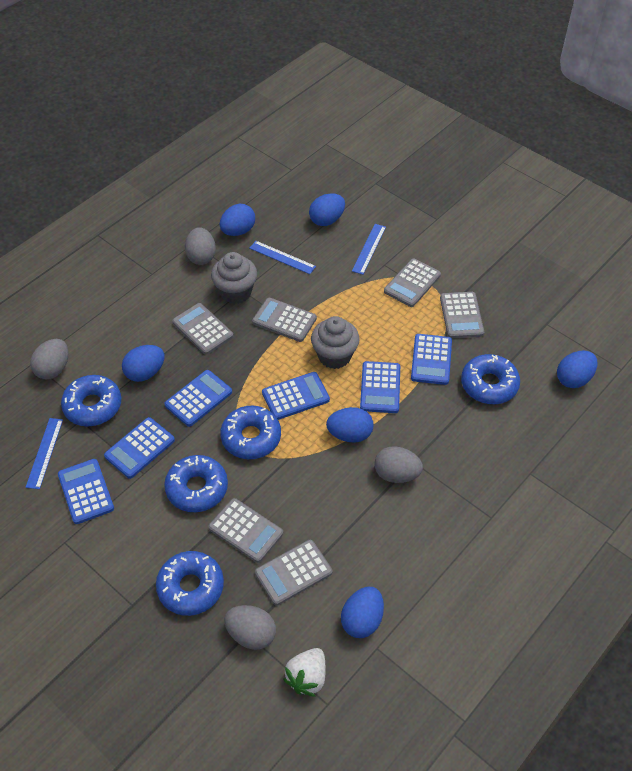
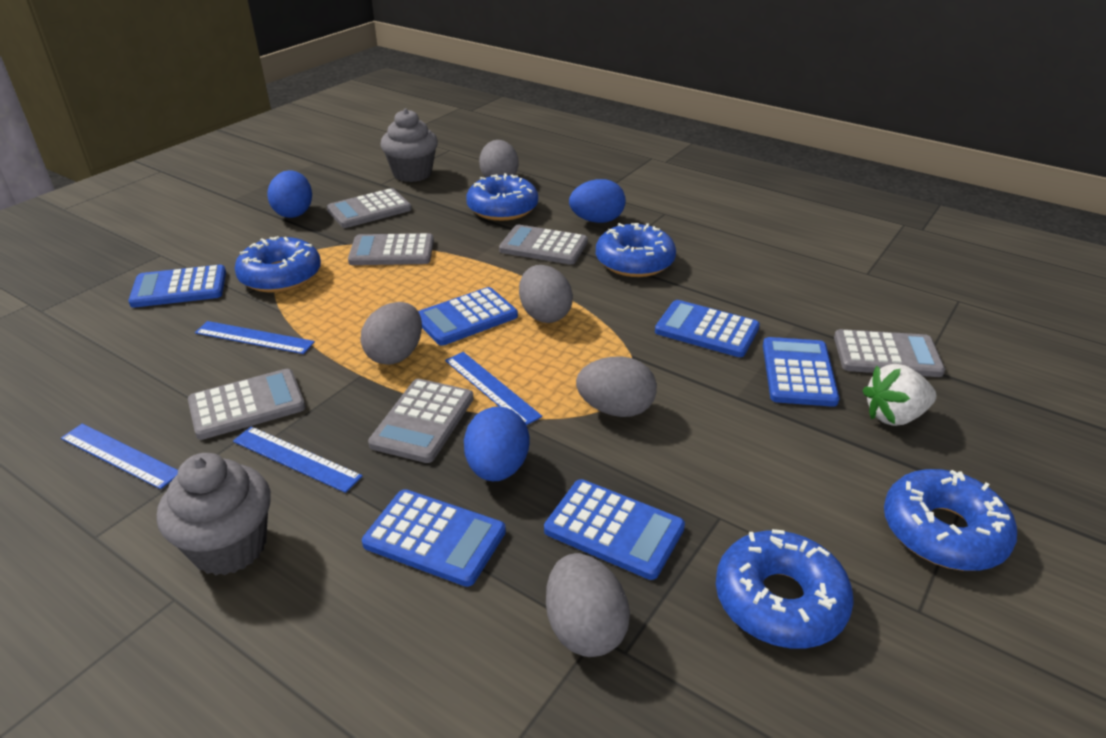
blue egg: 6 -> 3
blue ruler: 3 -> 4
grey egg: 4 -> 5

